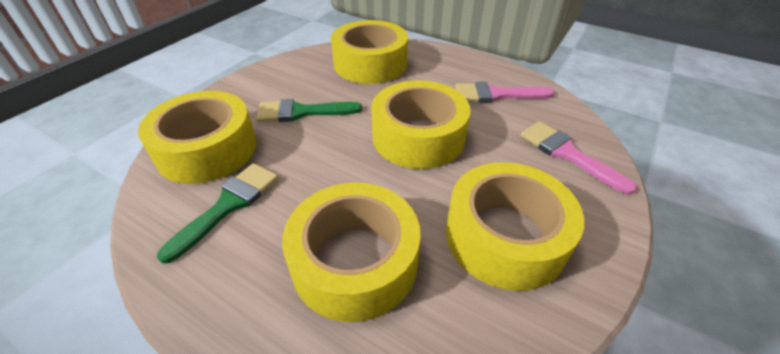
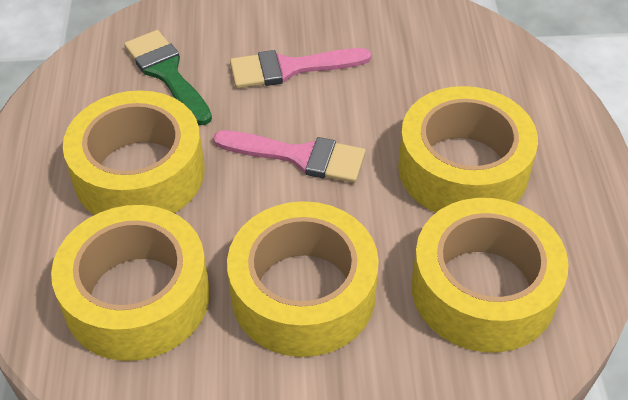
green brush: 2 -> 1

